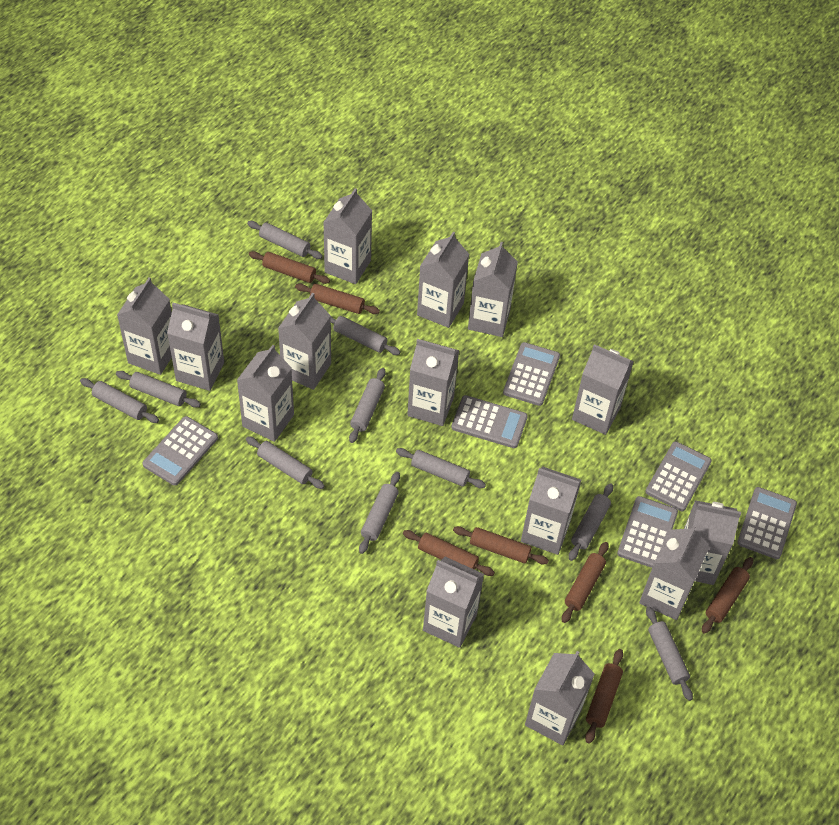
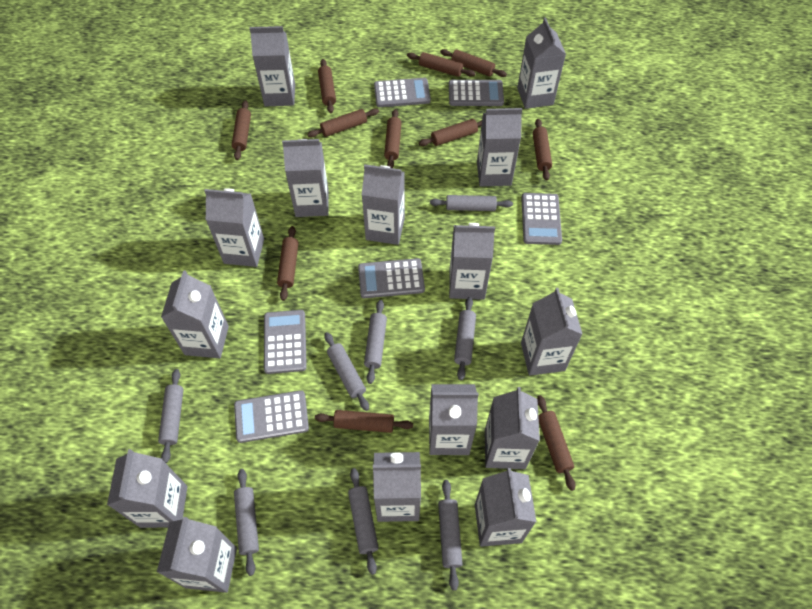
brown rolling pin: 7 -> 11
grey carton: 14 -> 15
grey rolling pin: 10 -> 8

